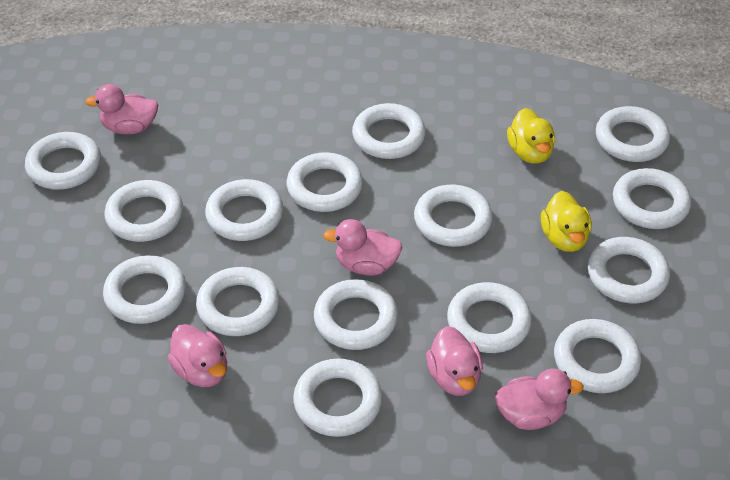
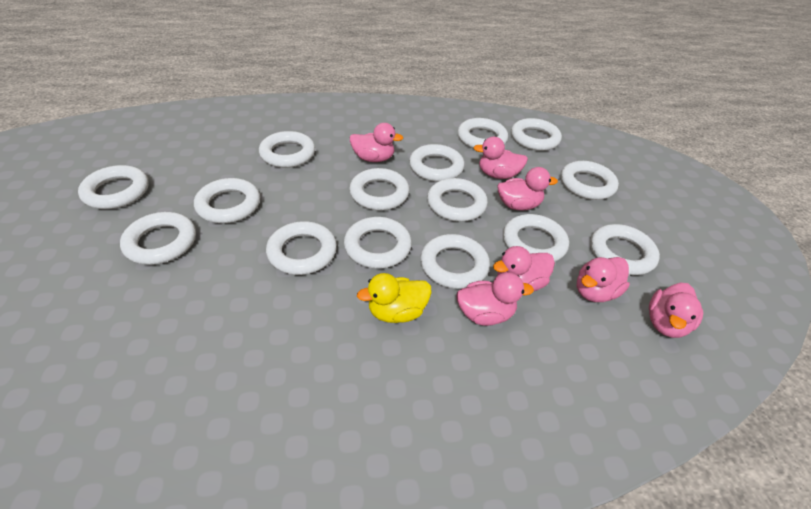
pink duck: 5 -> 7
yellow duck: 2 -> 1

